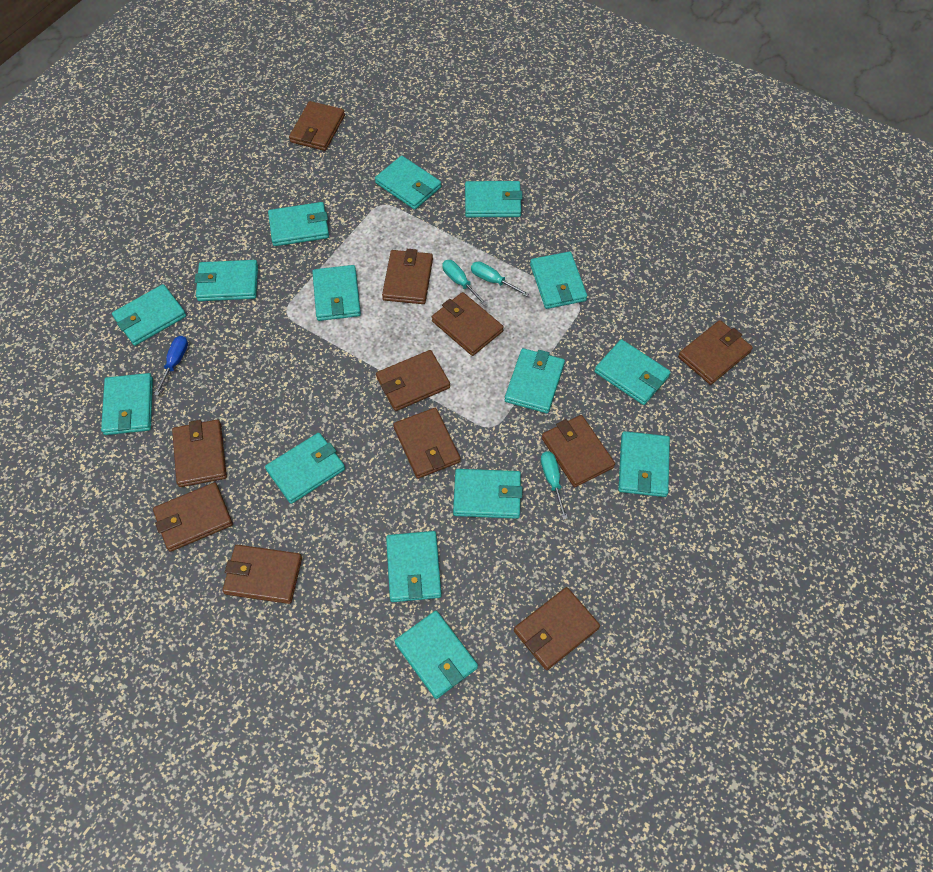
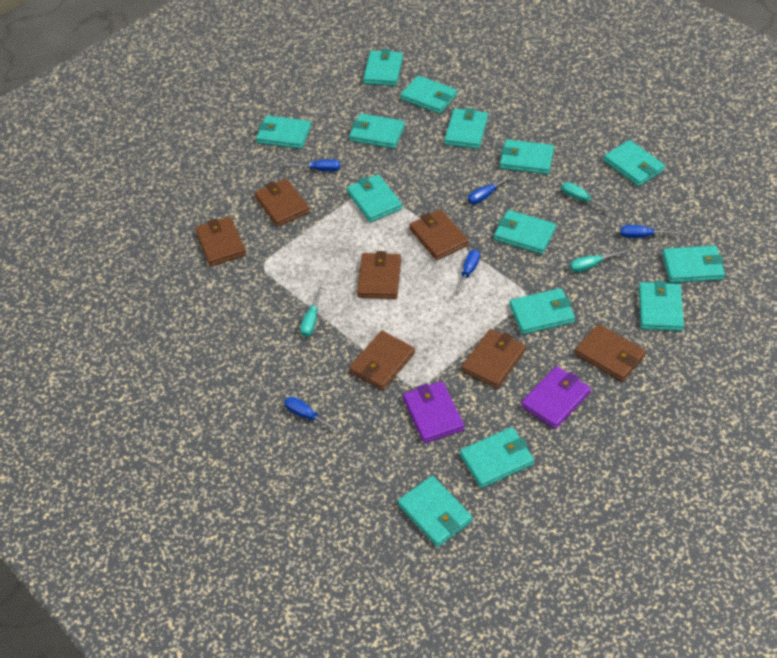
blue screwdriver: 1 -> 5
brown wallet: 11 -> 7
purple wallet: 0 -> 2
turquoise wallet: 15 -> 14

